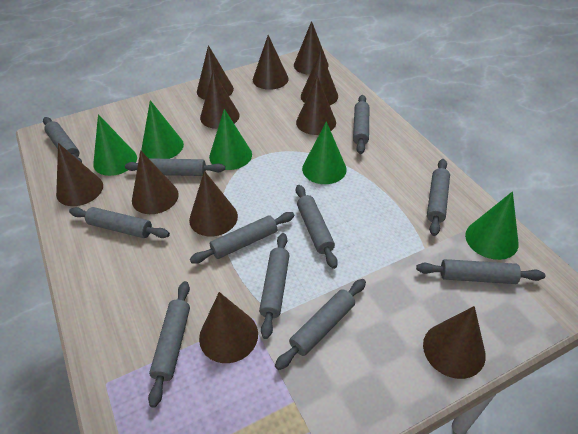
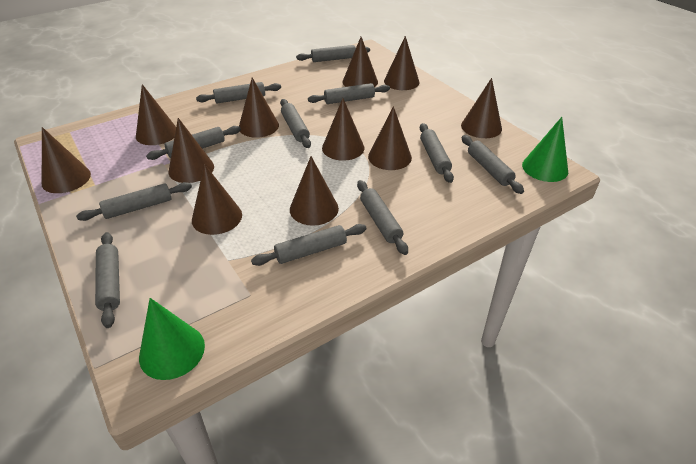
green cone: 5 -> 2

